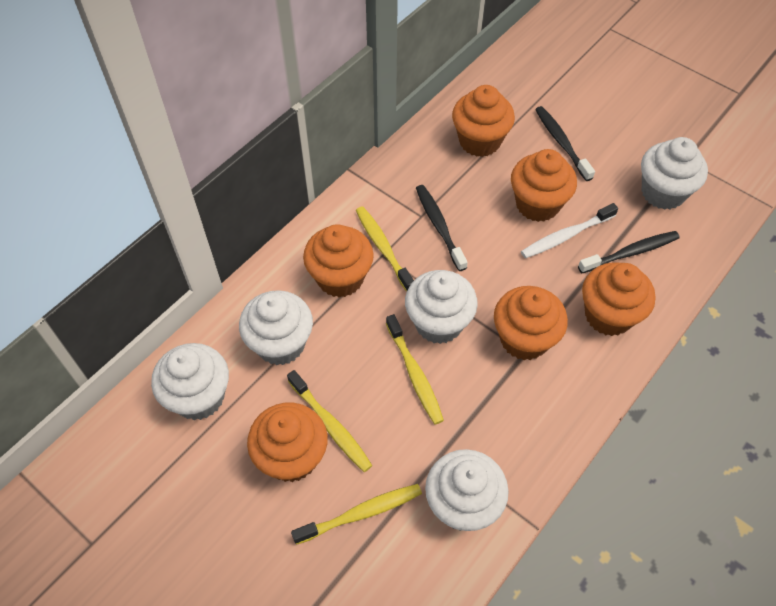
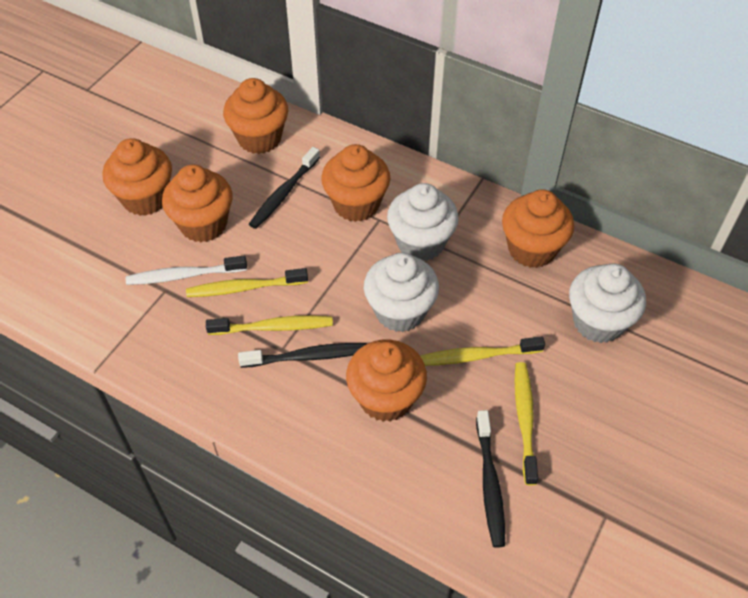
white cupcake: 5 -> 3

